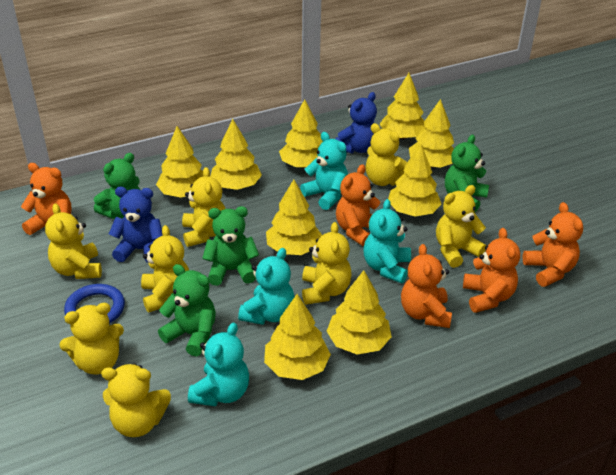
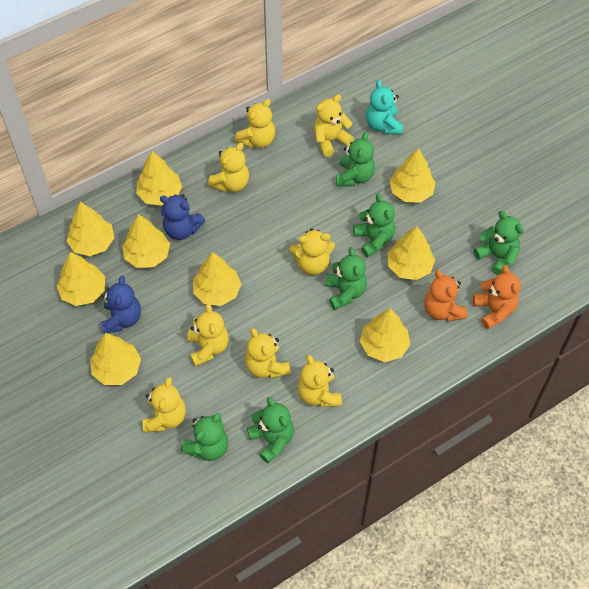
blue ring: 1 -> 0
green teddy bear: 4 -> 6
orange teddy bear: 5 -> 2
turquoise teddy bear: 4 -> 1

